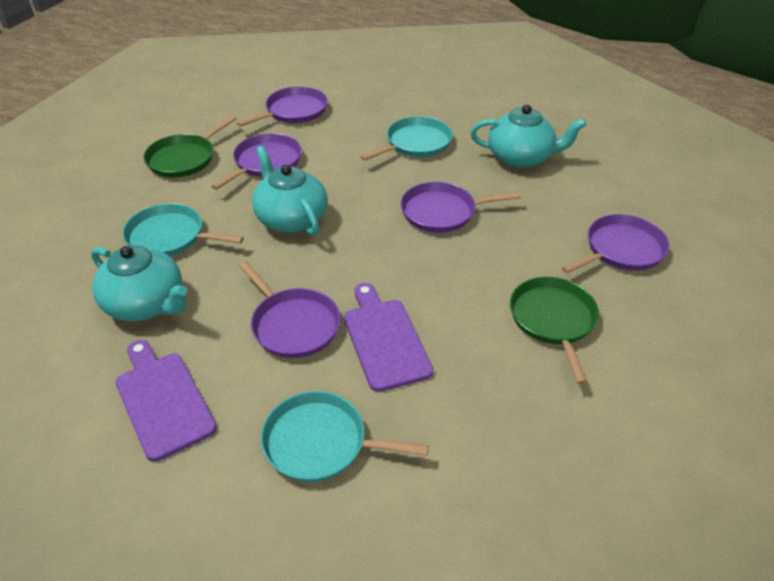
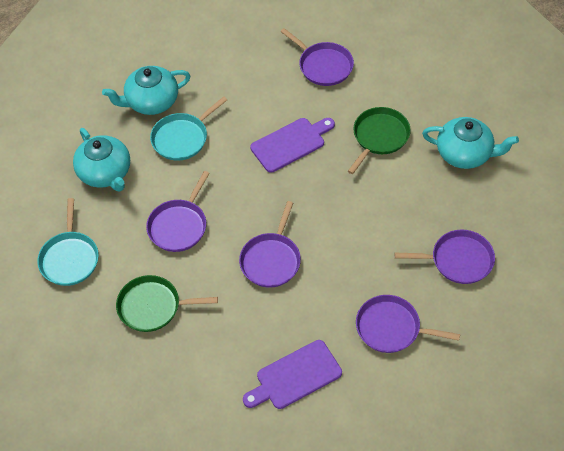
turquoise pan: 3 -> 2

